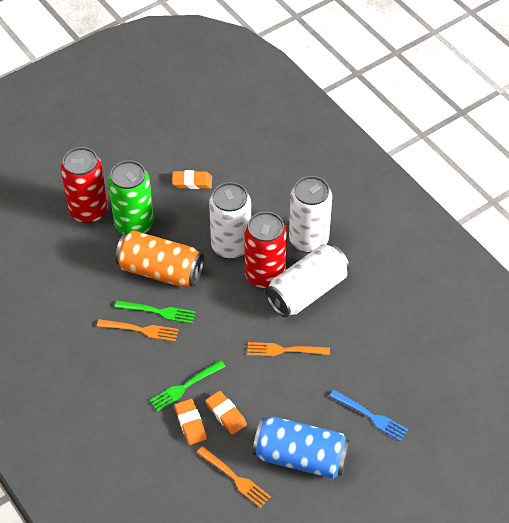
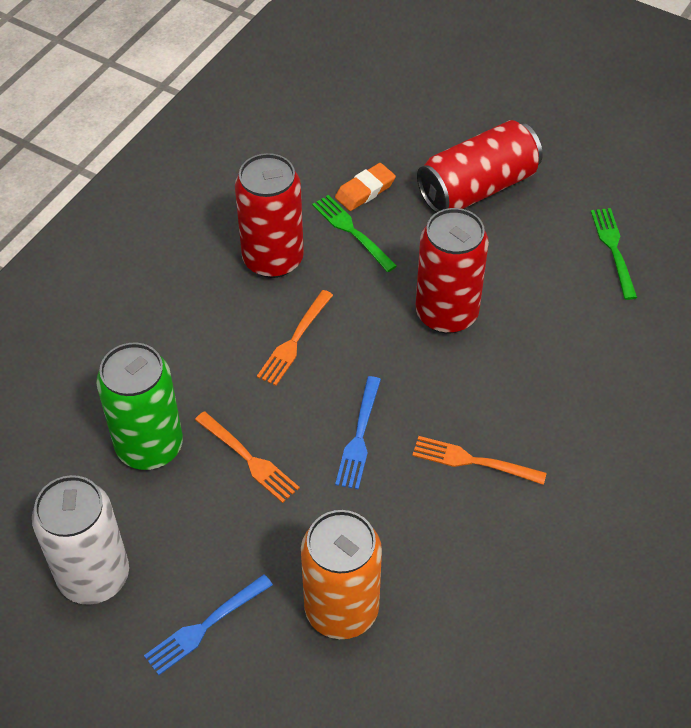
blue can: 1 -> 0
blue fork: 1 -> 2
orange eraser: 3 -> 1
red can: 2 -> 3
white can: 3 -> 1

